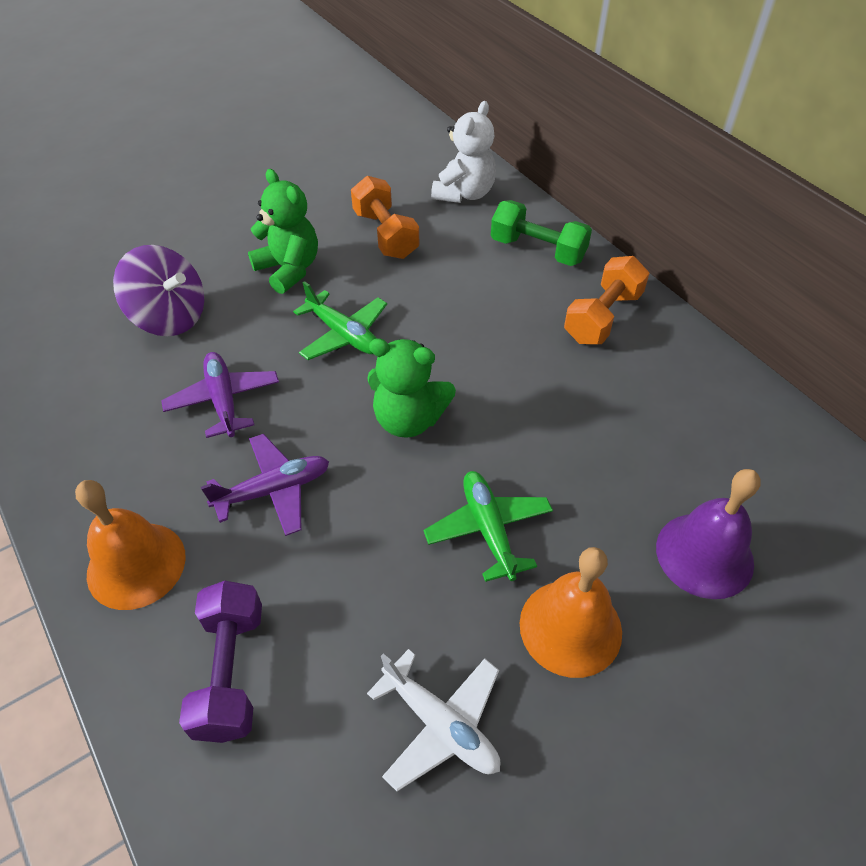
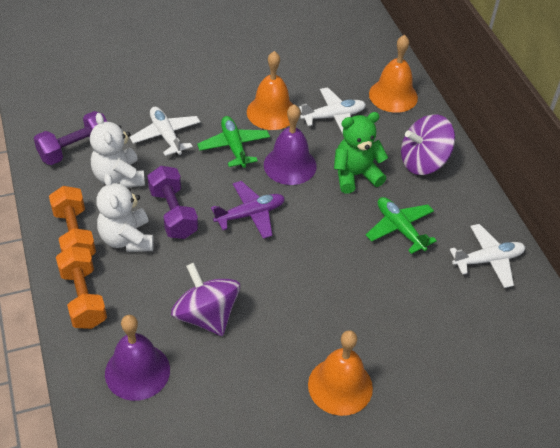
green dumbbell: 1 -> 0
green teddy bear: 2 -> 1
orange bell: 2 -> 3
purple bell: 1 -> 2
purple dumbbell: 1 -> 2
purple plane: 2 -> 1
purple spinning top: 1 -> 2
white plane: 1 -> 3
white teddy bear: 1 -> 2

